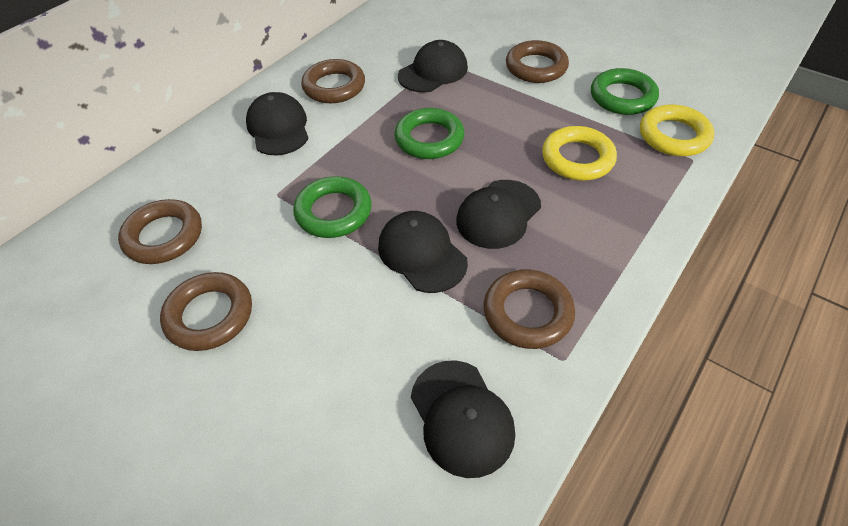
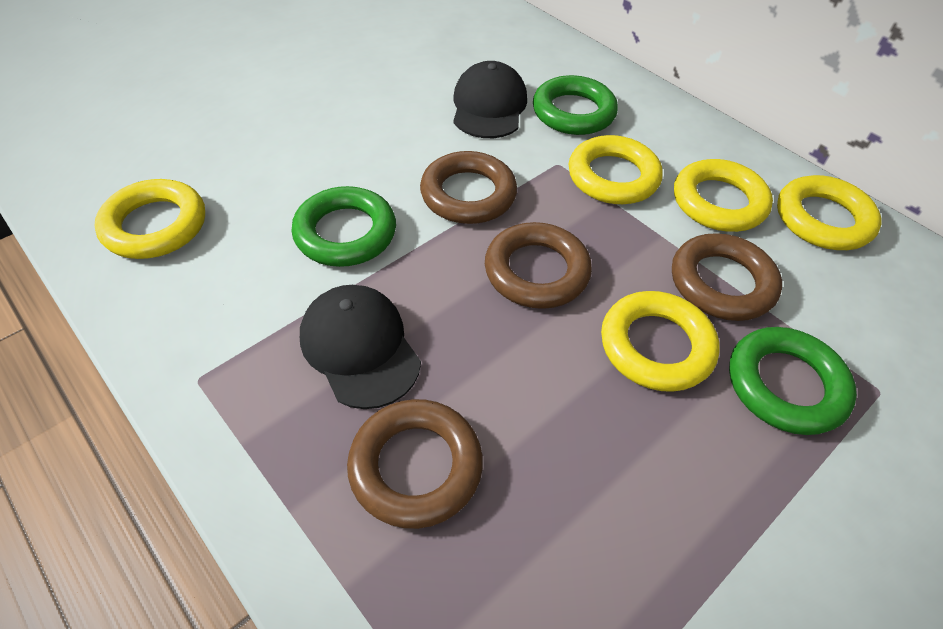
black cap: 5 -> 2
brown ring: 5 -> 4
yellow ring: 2 -> 5

